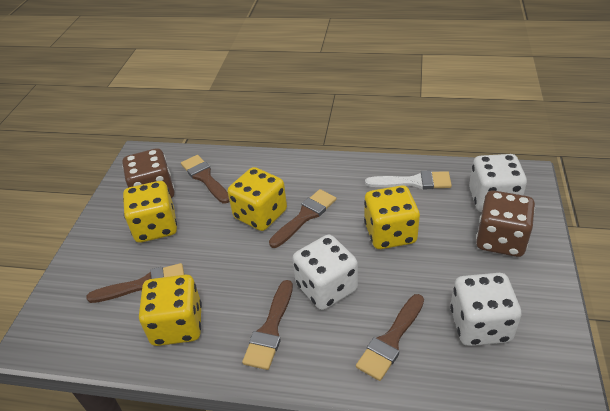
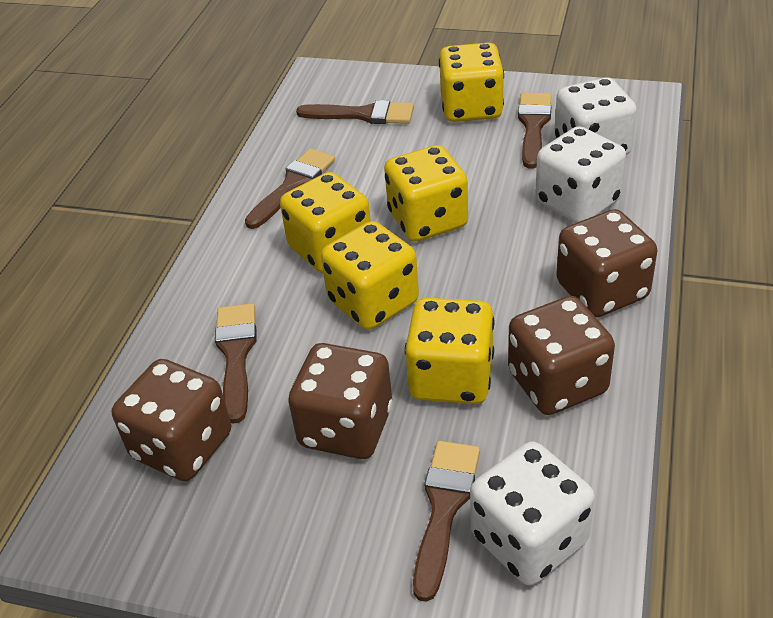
brown dice: 2 -> 4
white brush: 1 -> 0
yellow dice: 4 -> 5

